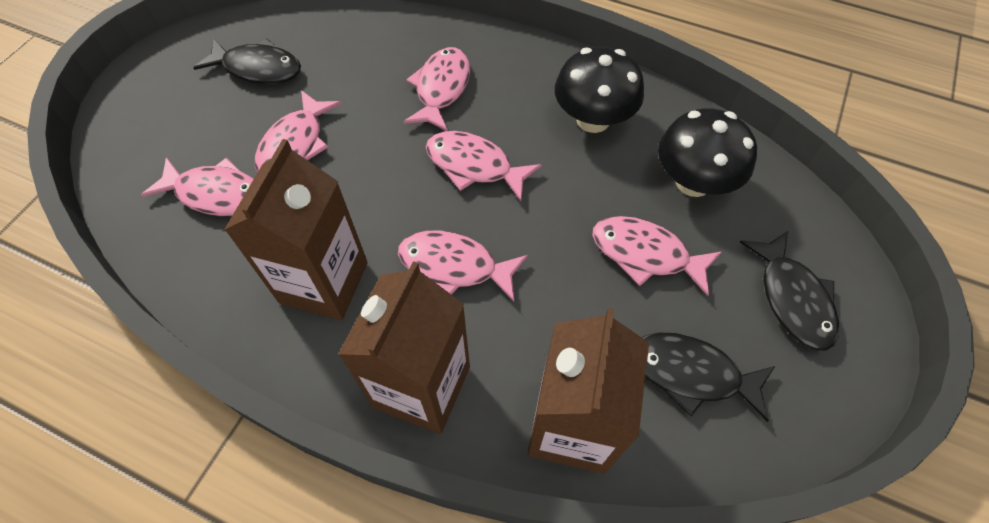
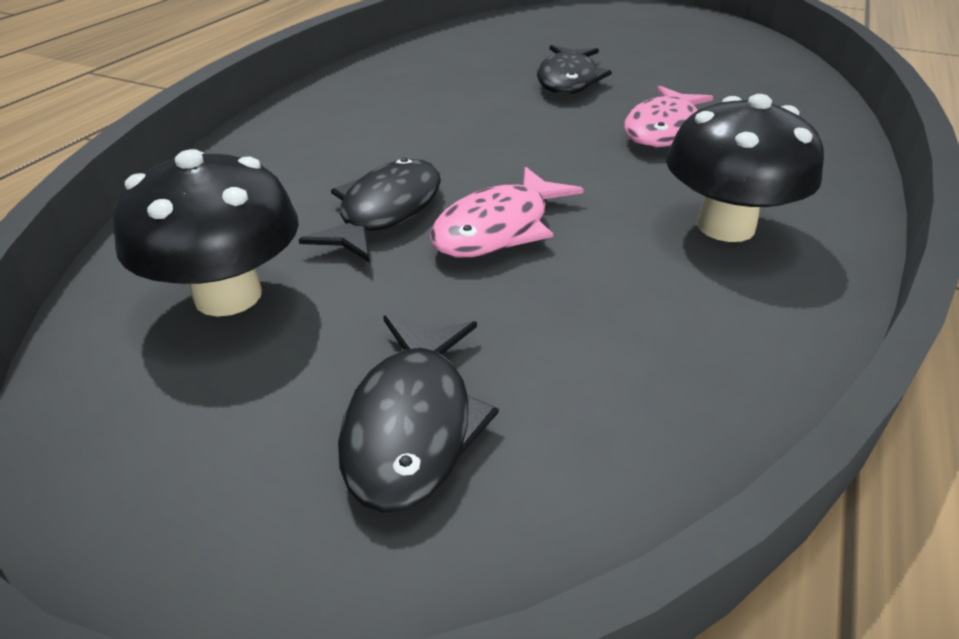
brown carton: 3 -> 0
pink fish: 6 -> 2

